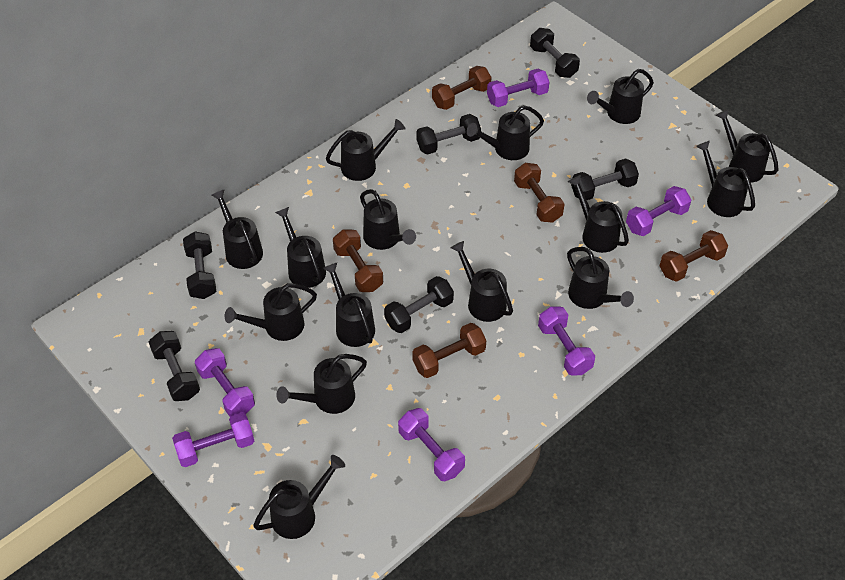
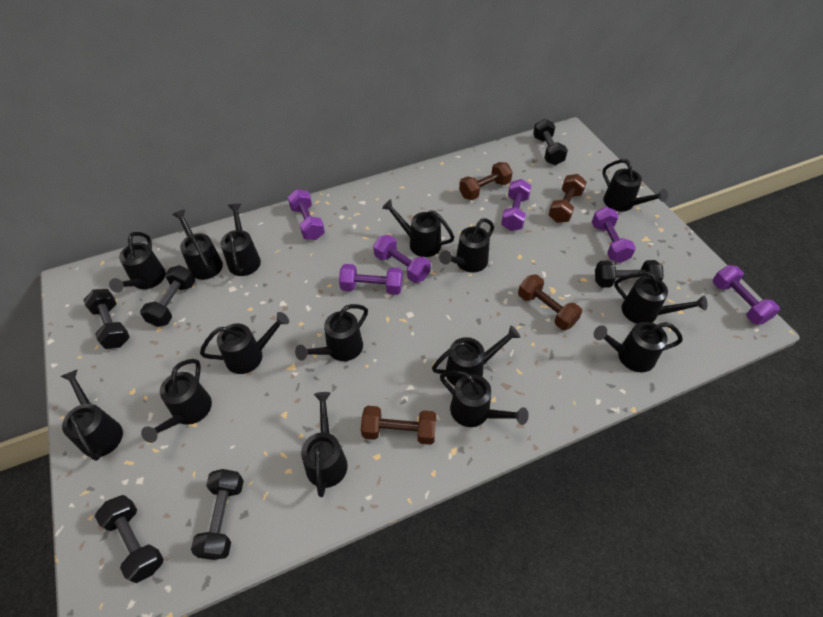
brown dumbbell: 5 -> 4

